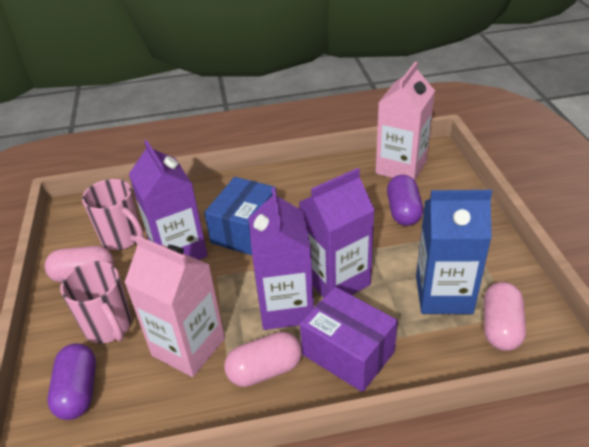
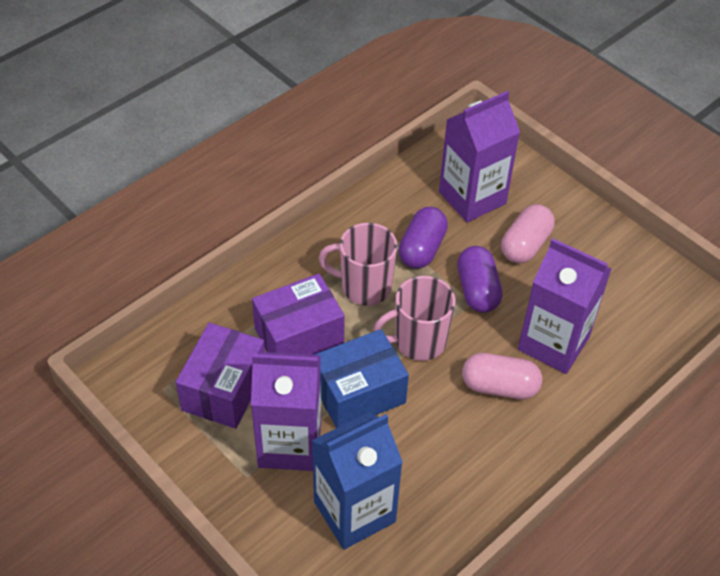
pink capsule: 3 -> 2
pink carton: 2 -> 0
purple box: 1 -> 2

